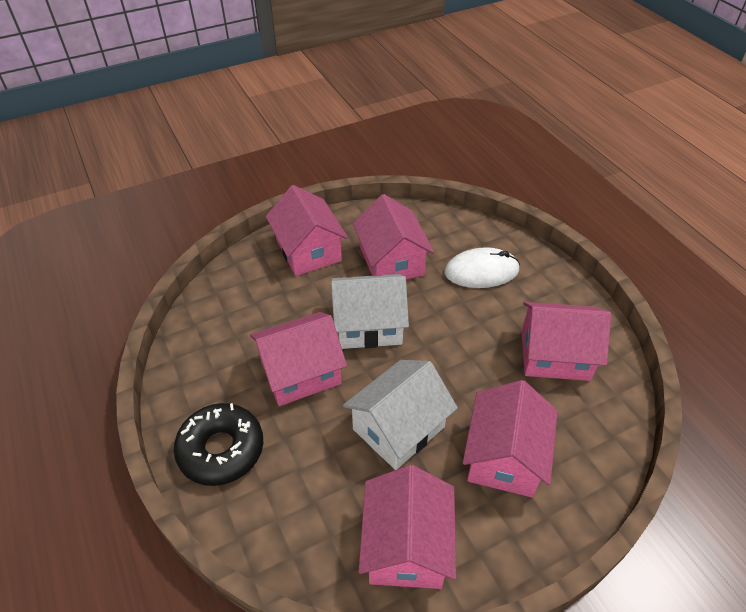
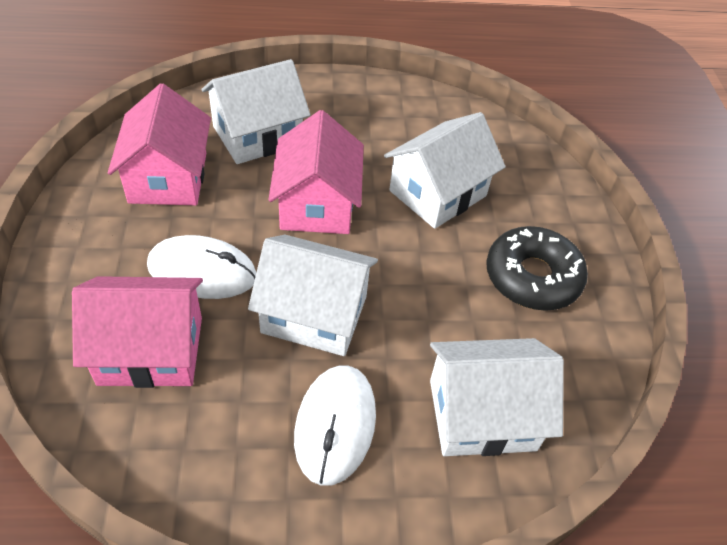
pink house: 6 -> 3
white house: 2 -> 4
white mouse: 1 -> 2

